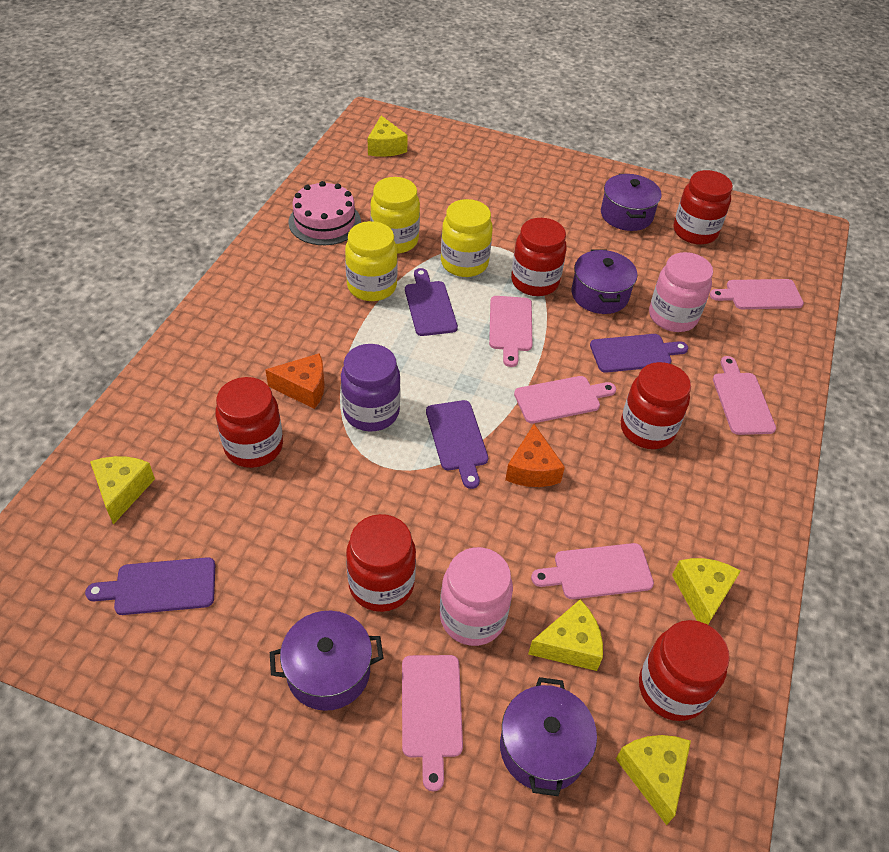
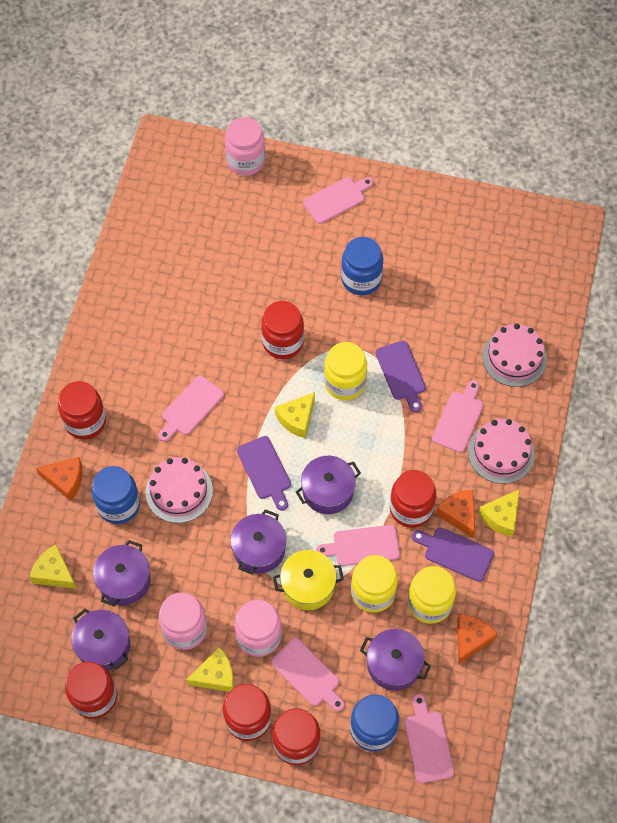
blue jar: 0 -> 3
orange cheese: 2 -> 3
pink cake: 1 -> 3
pink jar: 2 -> 3
purple cutting board: 4 -> 3
purple jar: 1 -> 0
purple pot: 4 -> 5
yellow cheese: 5 -> 4
yellow pot: 0 -> 1

